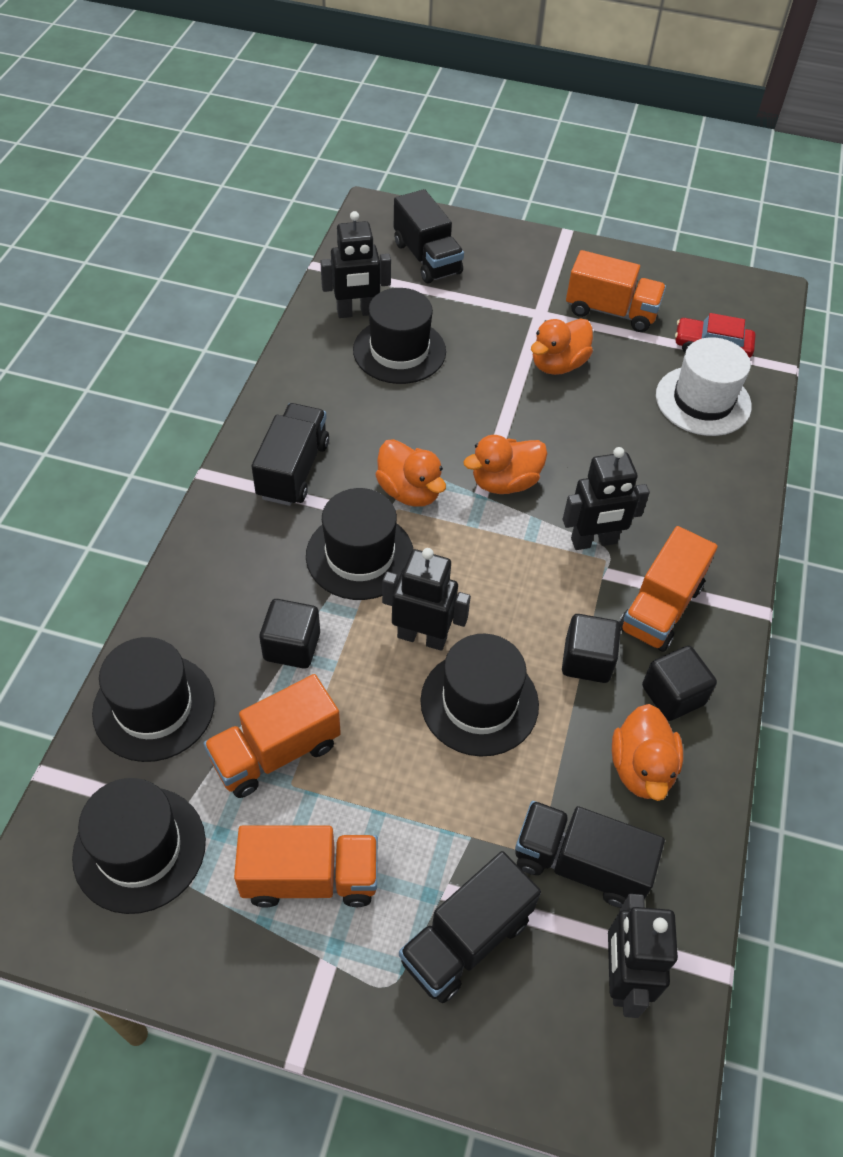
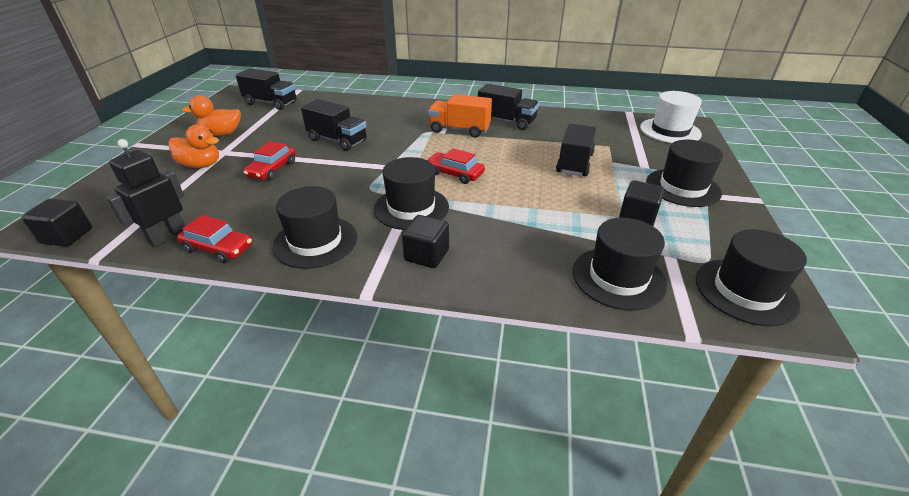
black robot: 4 -> 1
orange duck: 4 -> 2
orange truck: 4 -> 1
red car: 1 -> 3

